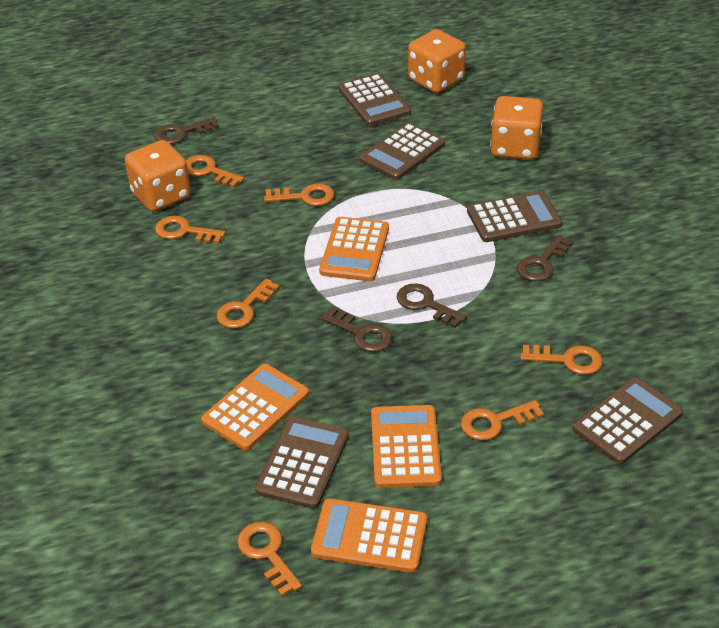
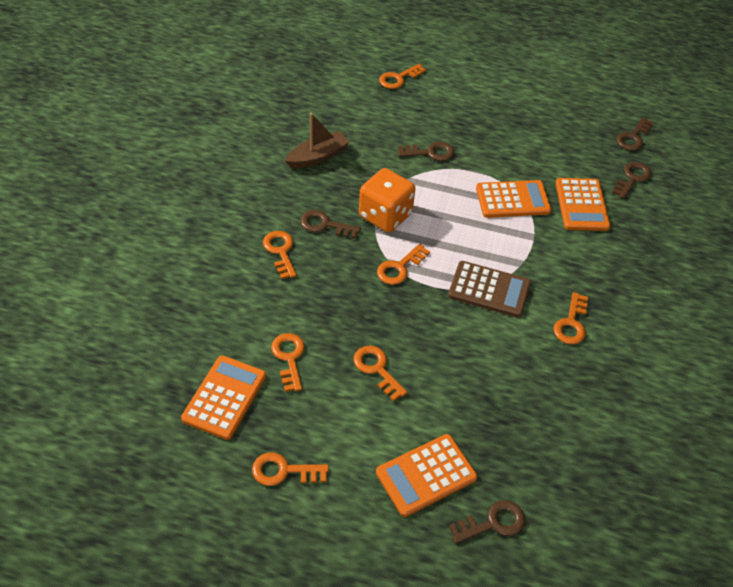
brown boat: 0 -> 1
brown calculator: 5 -> 1
brown key: 4 -> 5
orange dice: 3 -> 1

